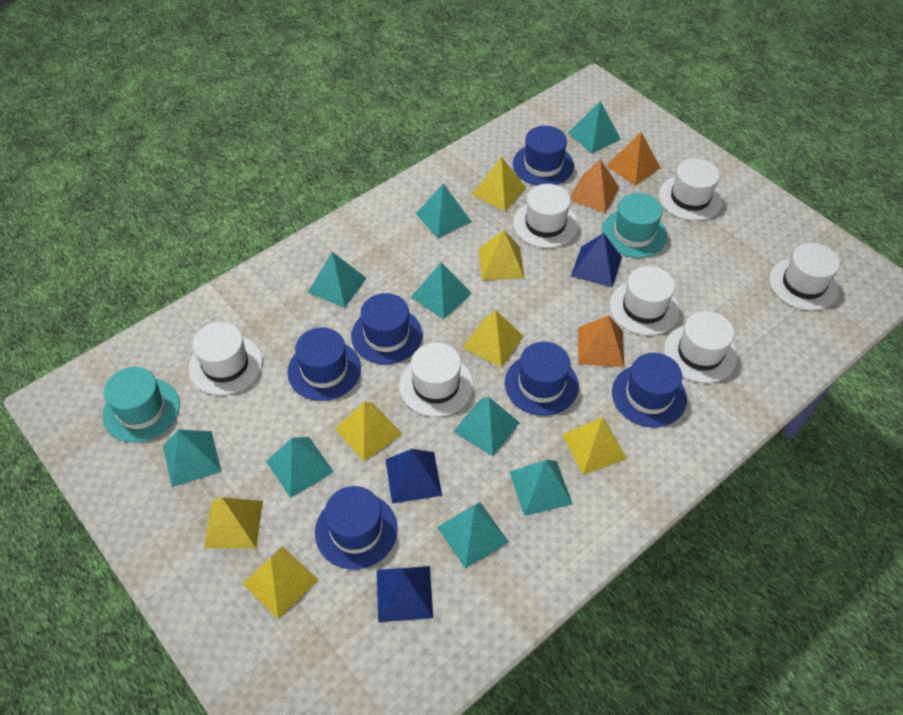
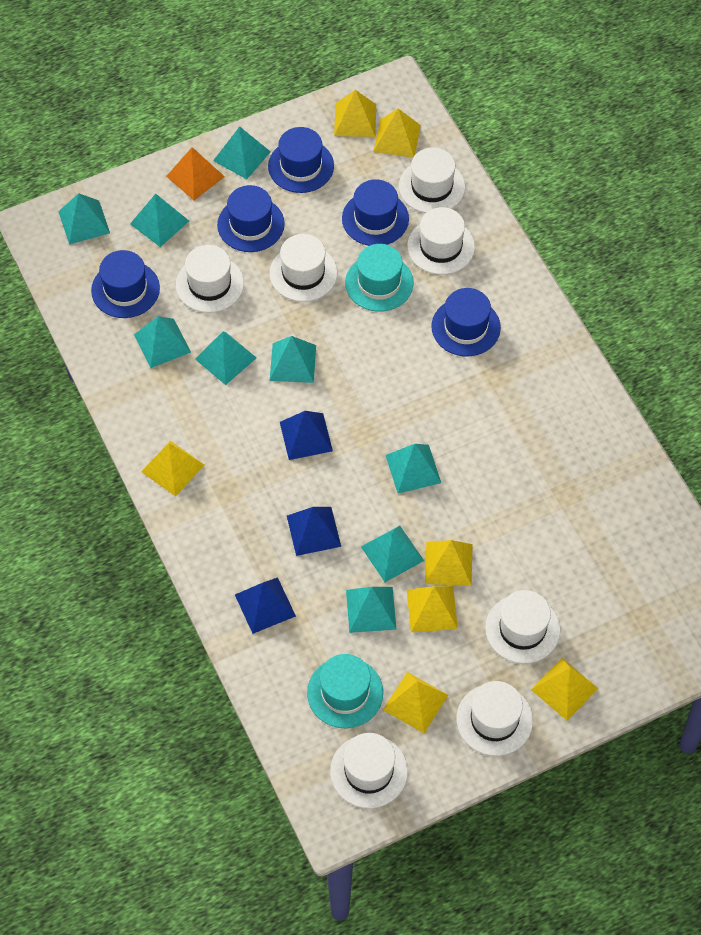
blue hat: 6 -> 5
orange pyramid: 3 -> 1

